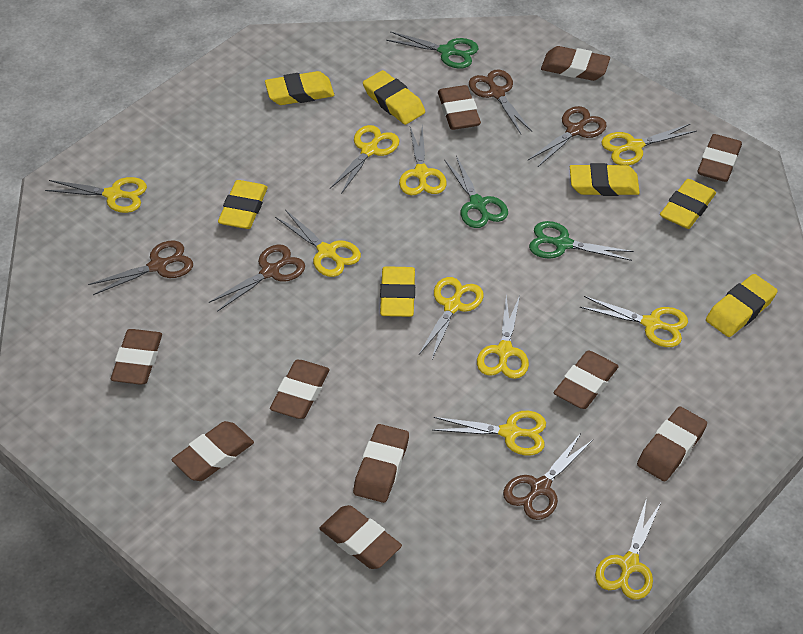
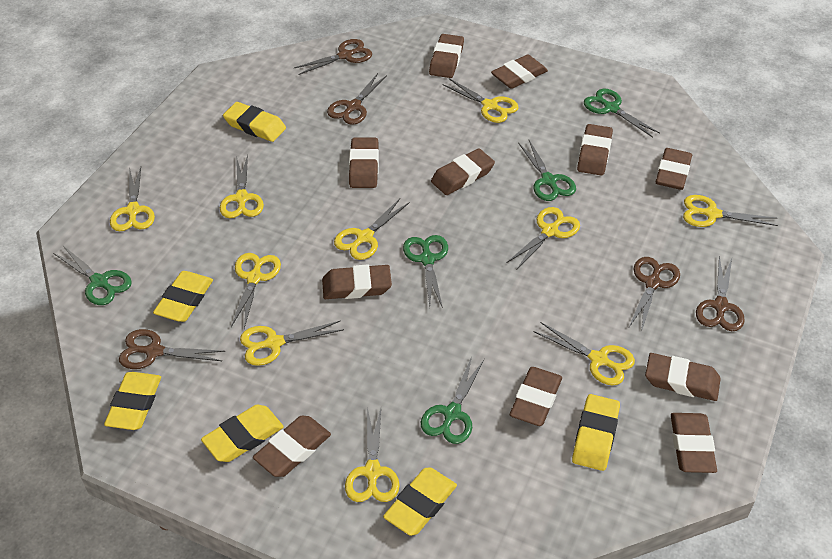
brown eraser: 10 -> 11
green scissors: 3 -> 5
yellow eraser: 7 -> 6

